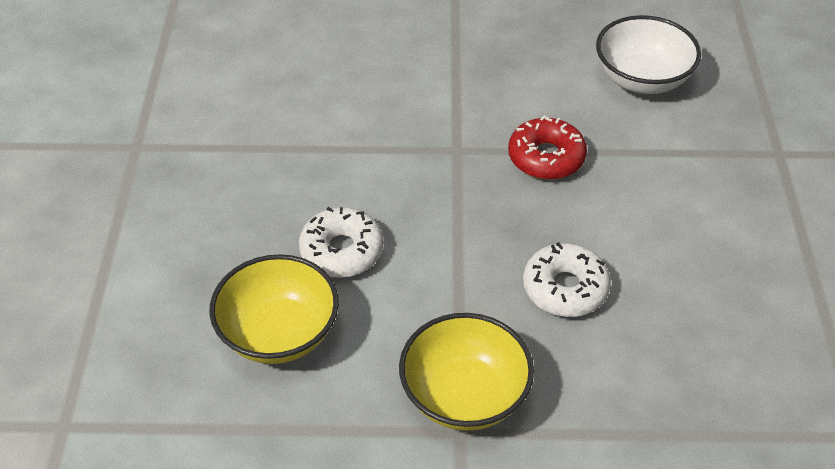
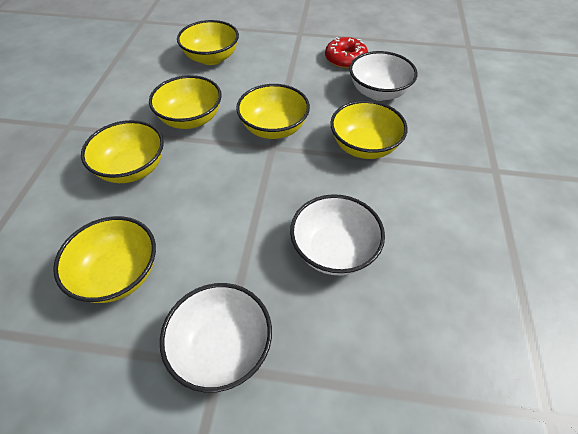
white bowl: 1 -> 3
white donut: 2 -> 0
yellow bowl: 2 -> 6

